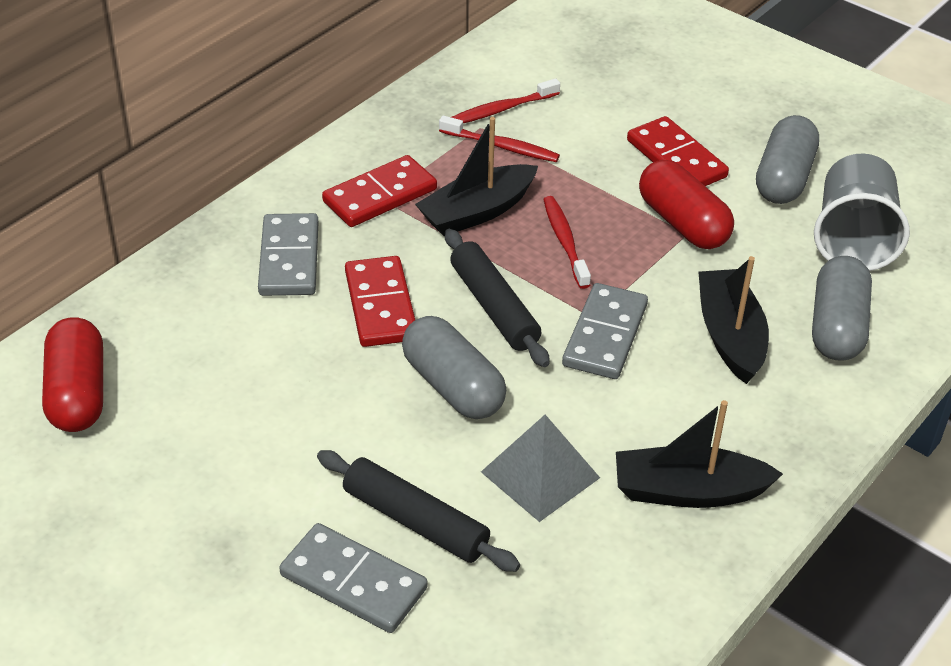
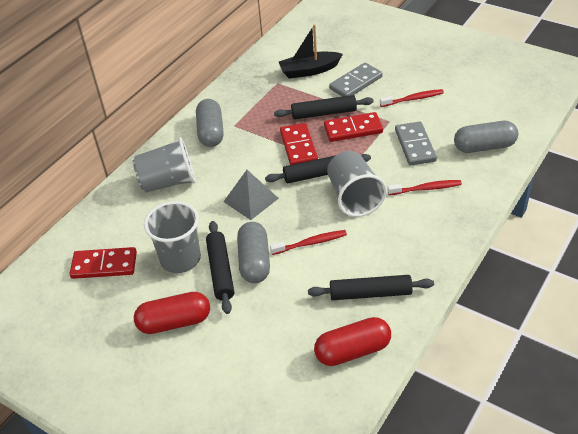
black boat: 3 -> 1
black rolling pin: 2 -> 4
grey cup: 1 -> 3
grey domino: 3 -> 2

